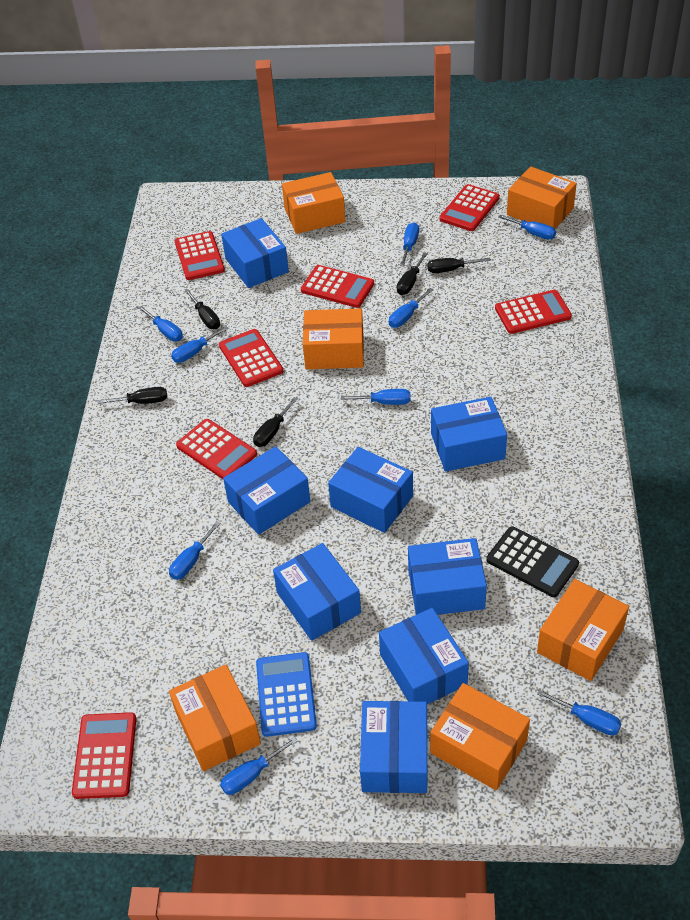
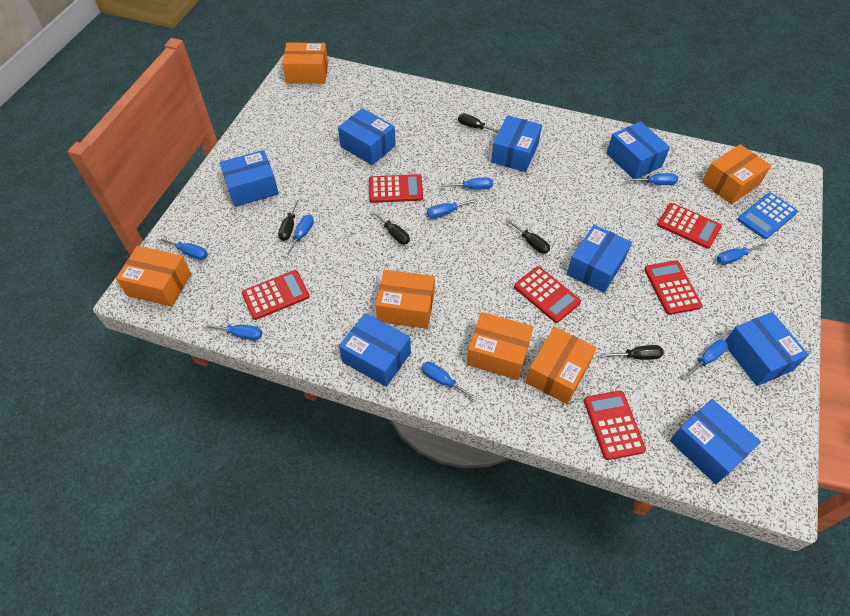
black calculator: 1 -> 0
red calculator: 7 -> 6

